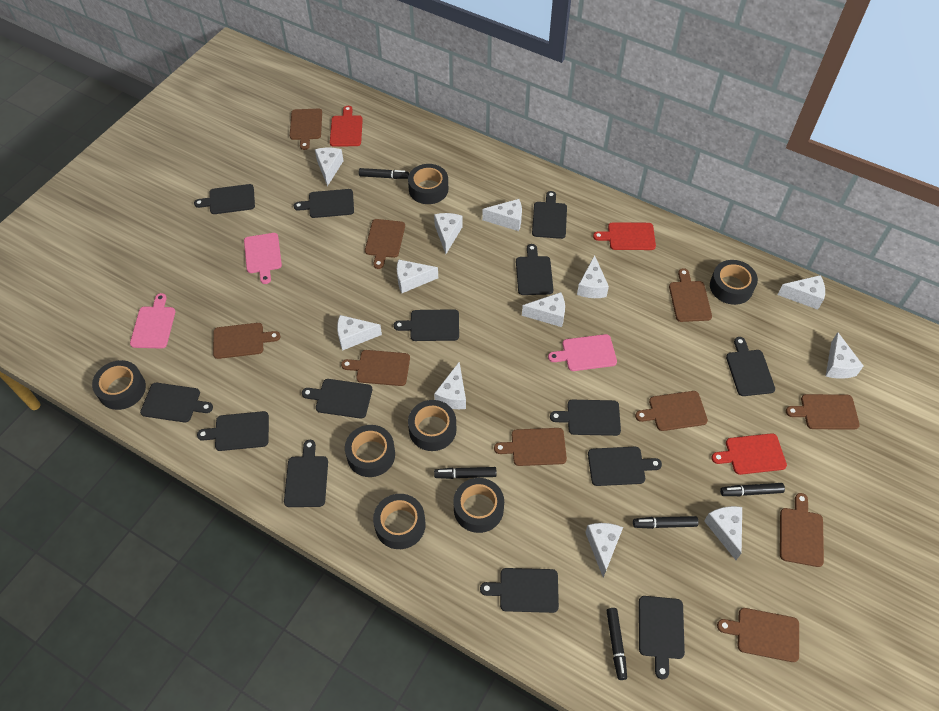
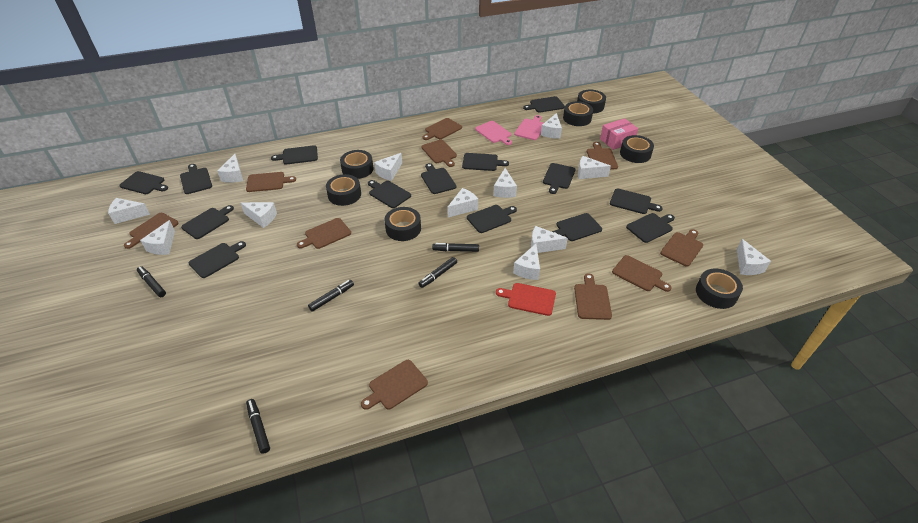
pink box: 0 -> 1
pink cutting board: 3 -> 2
red cutting board: 3 -> 1

